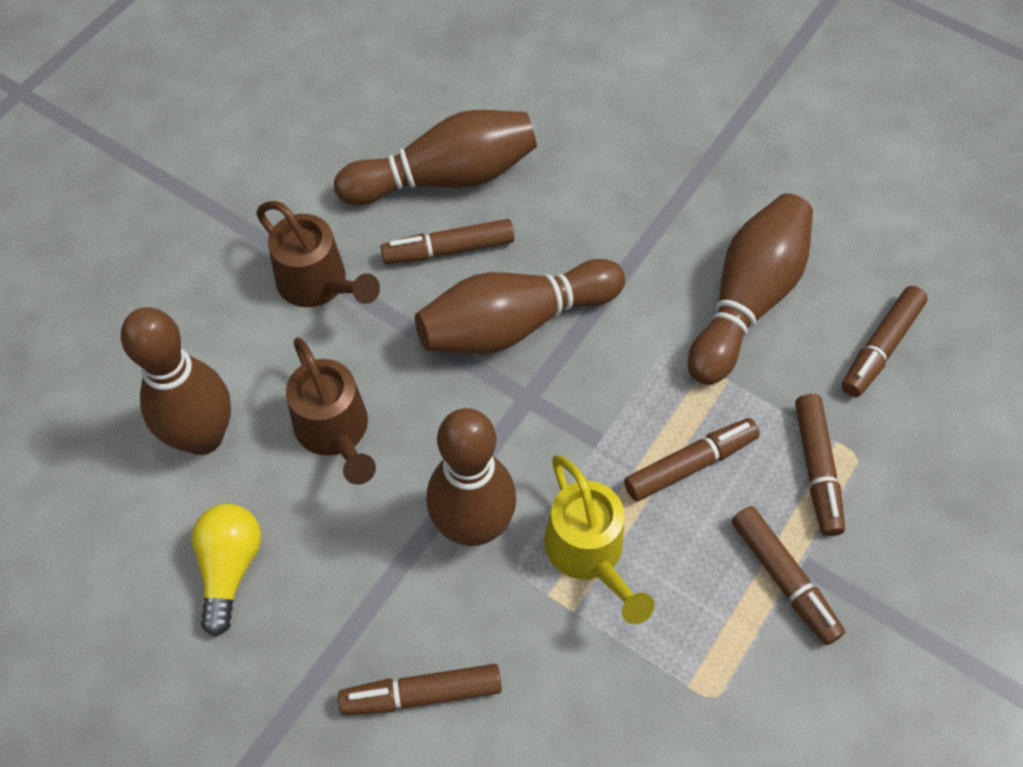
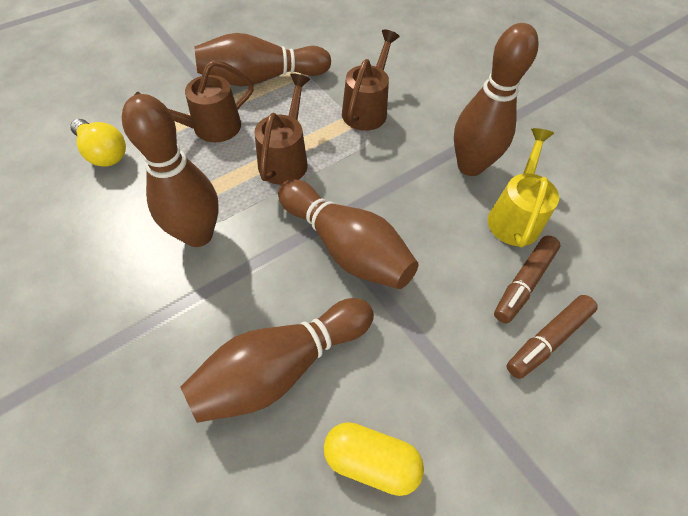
brown marker: 6 -> 2
brown watering can: 2 -> 3
yellow capsule: 0 -> 1

